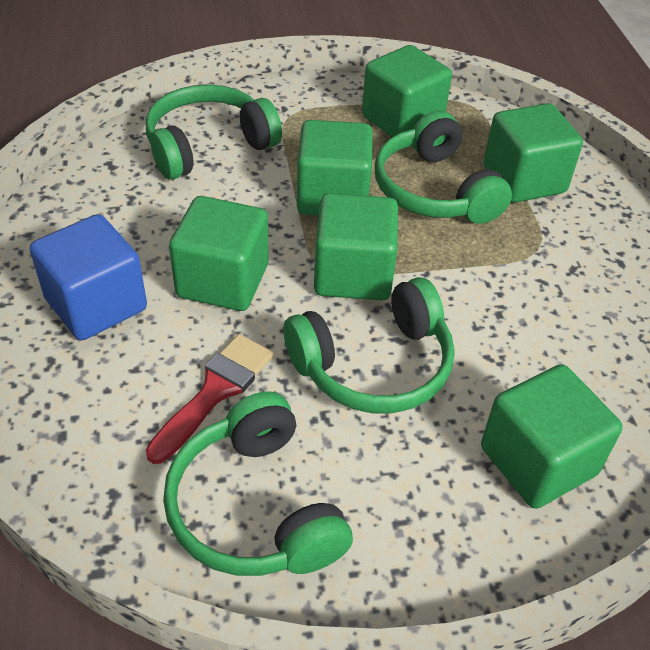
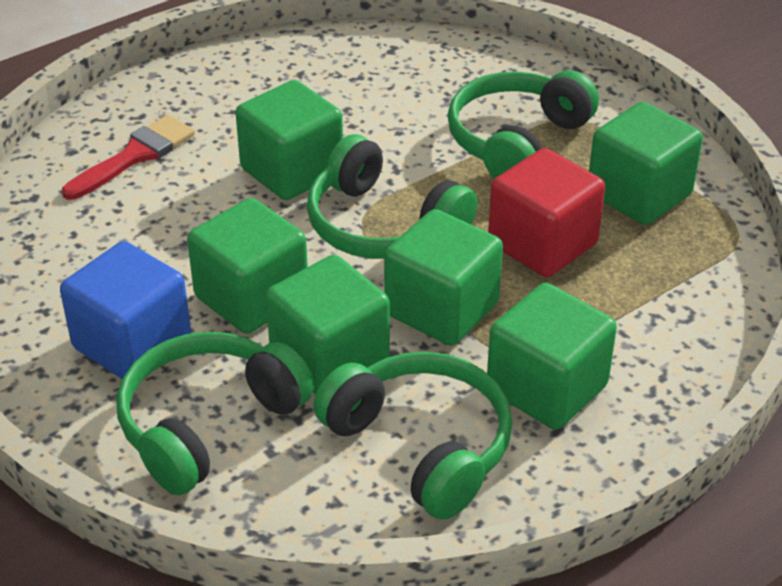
red cube: 0 -> 1

